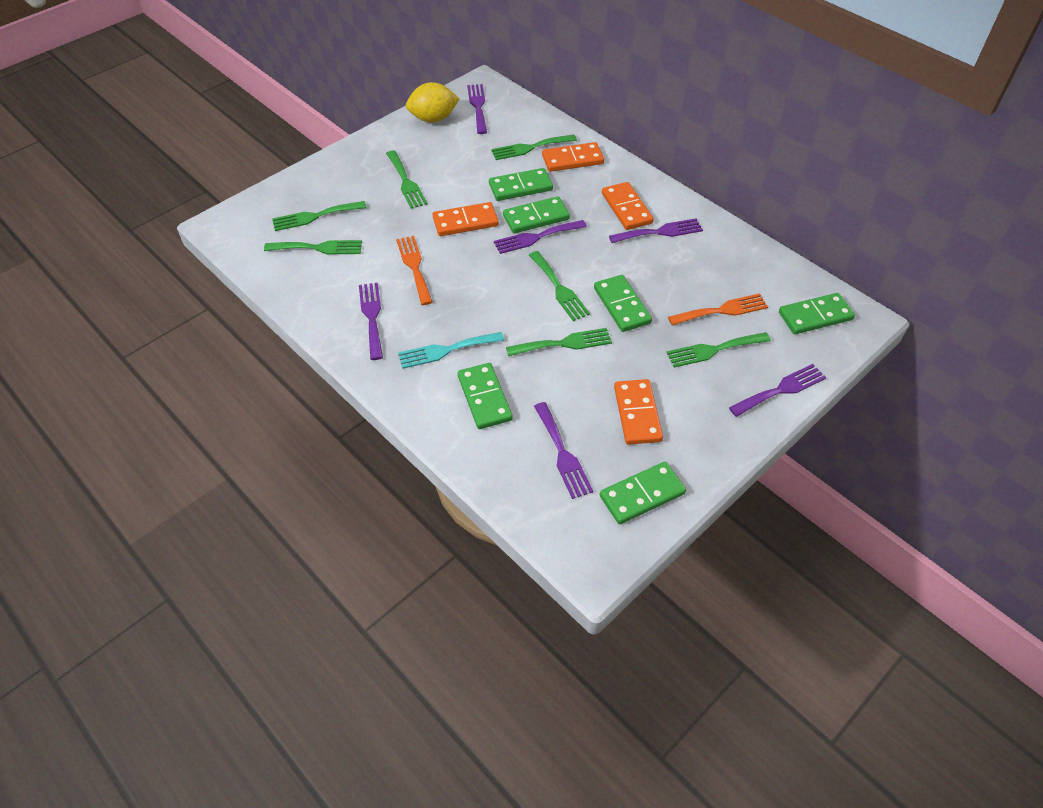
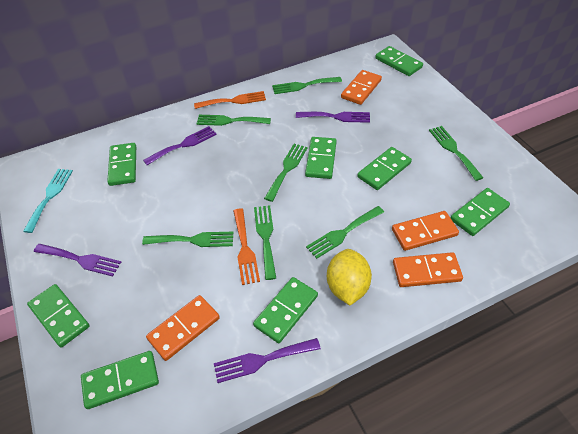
green domino: 6 -> 8
purple fork: 6 -> 4

